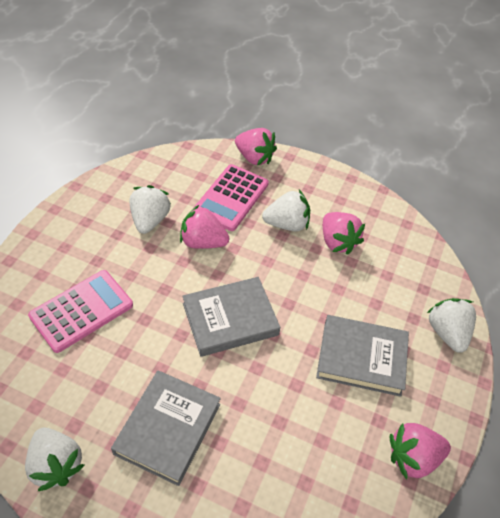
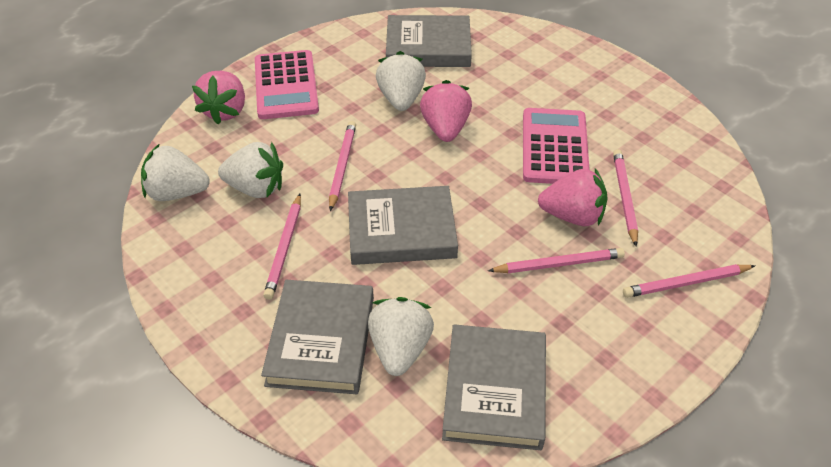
grey book: 3 -> 4
pink pencil: 0 -> 5
pink strawberry: 4 -> 3

